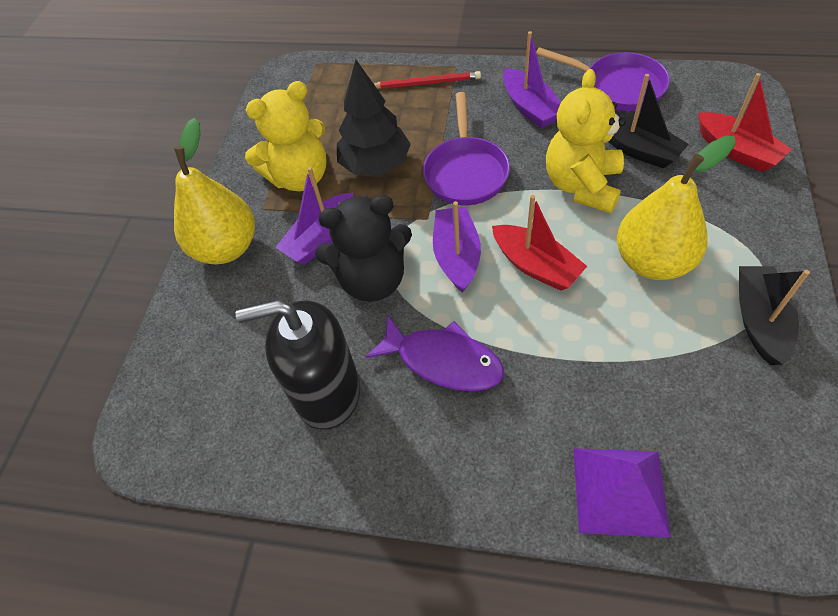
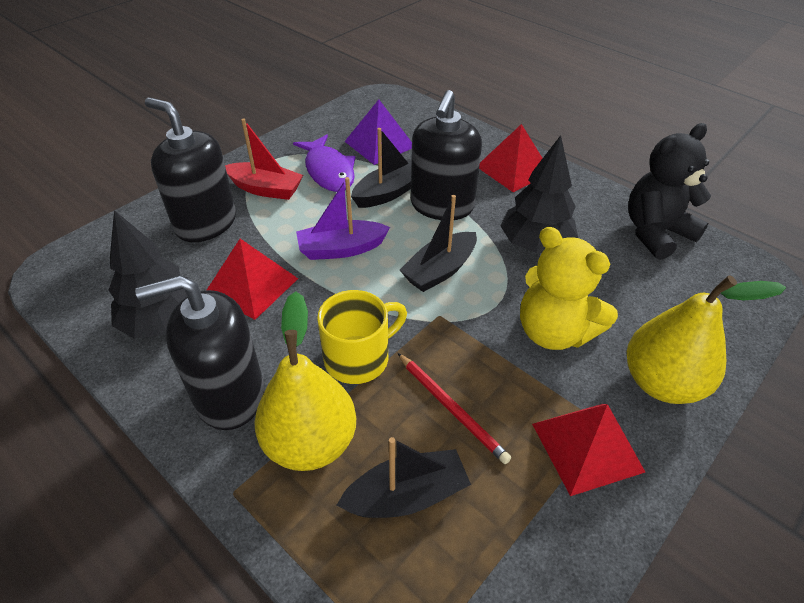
black boat: 2 -> 3
black soap dispenser: 1 -> 3
black tree: 1 -> 2
purple boat: 3 -> 1
purple pan: 2 -> 0
red boat: 2 -> 1
red pyramid: 0 -> 3
yellow mug: 0 -> 1
yellow teddy bear: 2 -> 1

